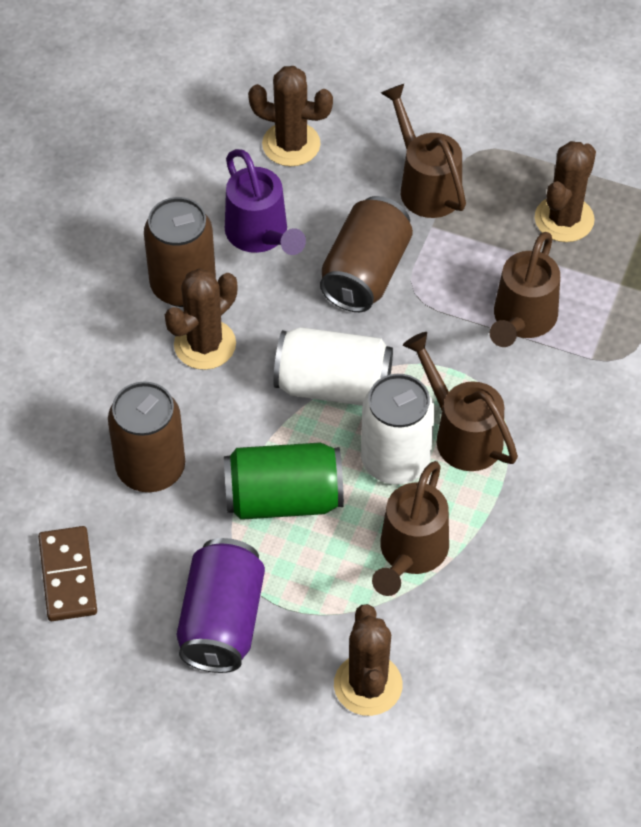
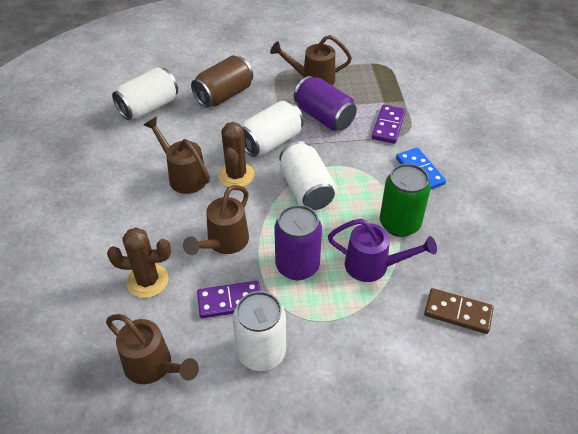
blue domino: 0 -> 1
brown cactus: 4 -> 2
brown can: 3 -> 1
purple can: 1 -> 2
purple domino: 0 -> 2
white can: 2 -> 4

